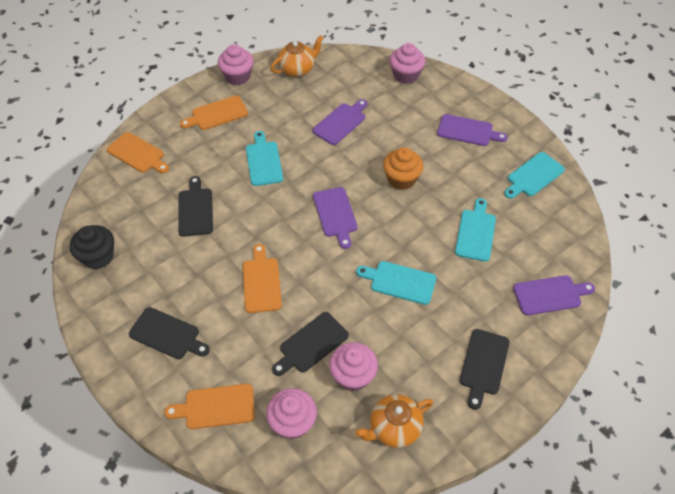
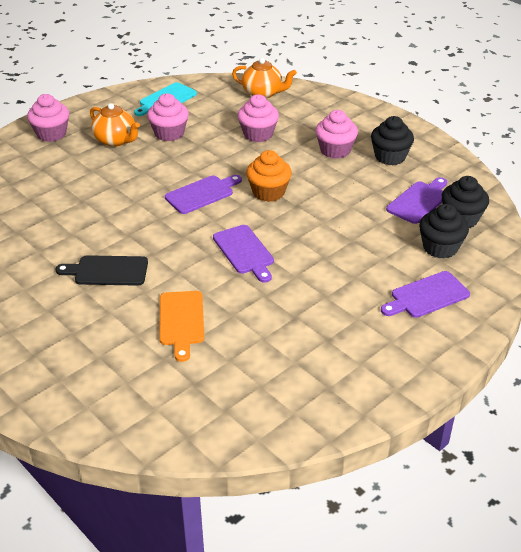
black cupcake: 1 -> 3
black cutting board: 4 -> 1
orange cutting board: 4 -> 1
turquoise cutting board: 4 -> 1

